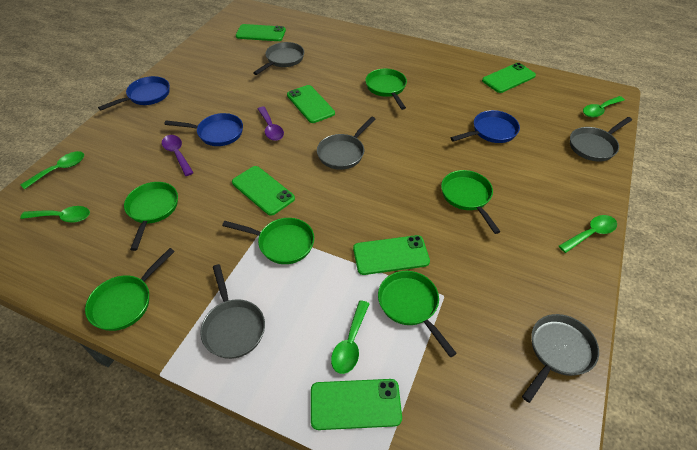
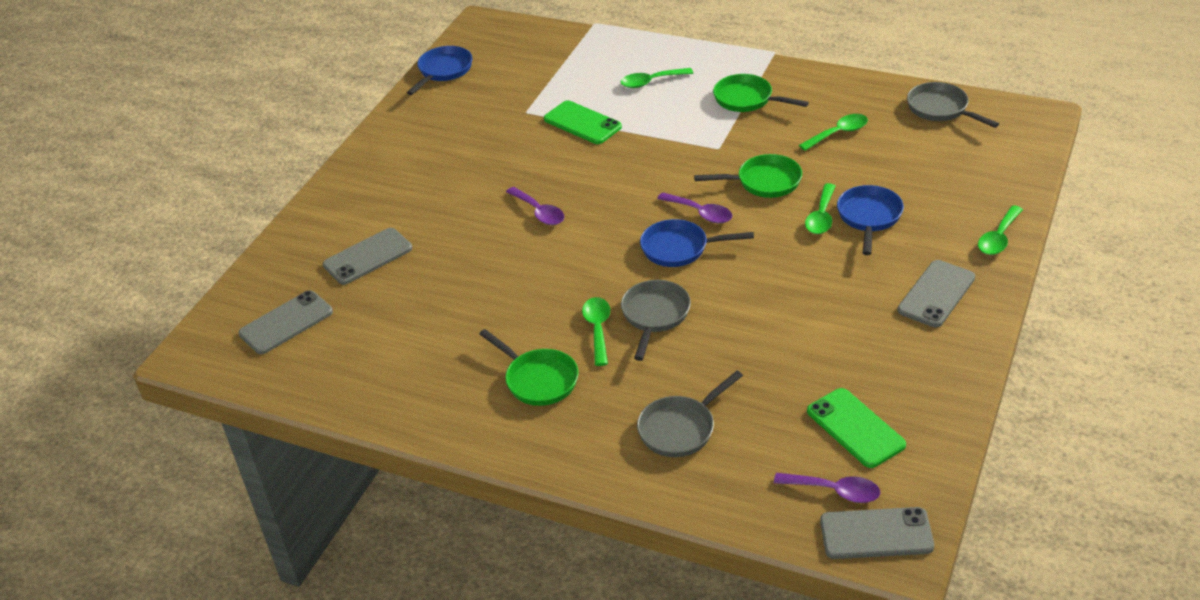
green pan: 6 -> 3
green phone: 6 -> 2
grey pan: 5 -> 3
grey phone: 0 -> 4
purple spoon: 2 -> 3

